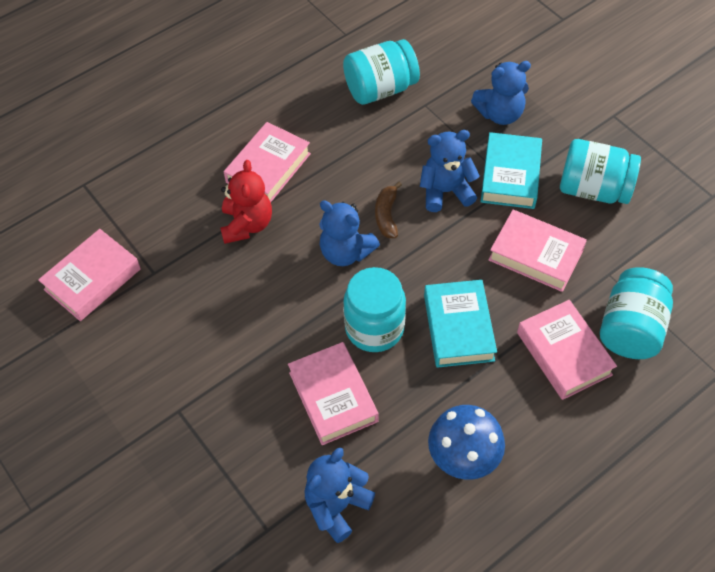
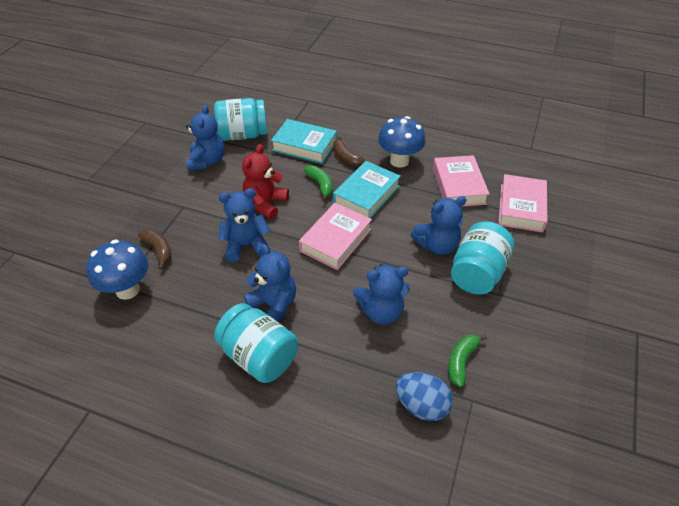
blue egg: 0 -> 1
blue mushroom: 1 -> 2
blue teddy bear: 4 -> 5
brown banana: 1 -> 2
green banana: 0 -> 2
pink book: 5 -> 3
turquoise jar: 4 -> 3

